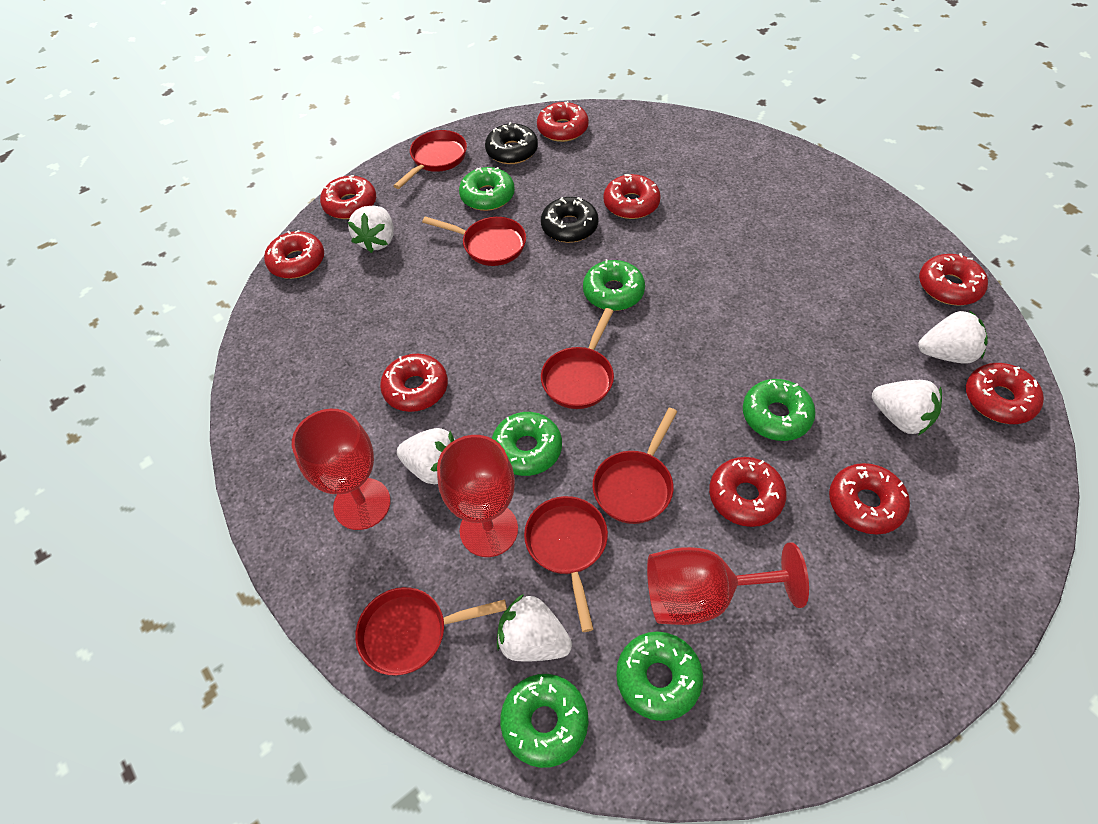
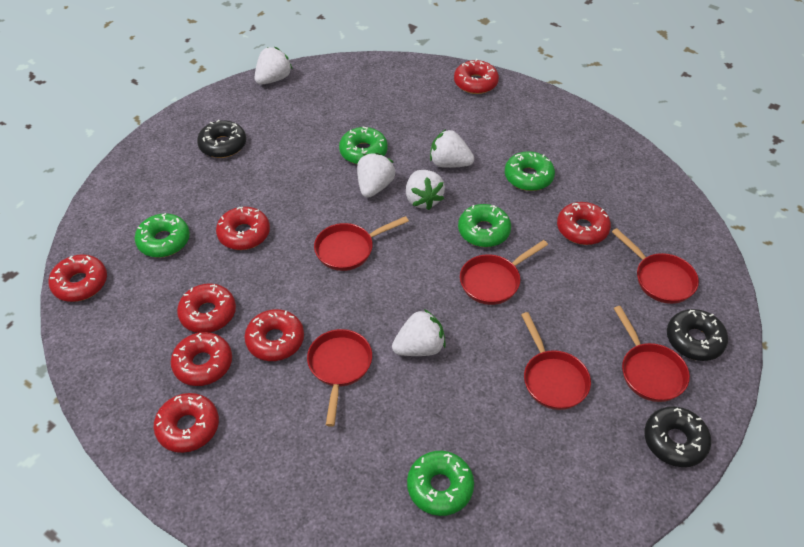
black donut: 2 -> 3
green donut: 6 -> 5
red donut: 9 -> 8
red goblet: 3 -> 0

